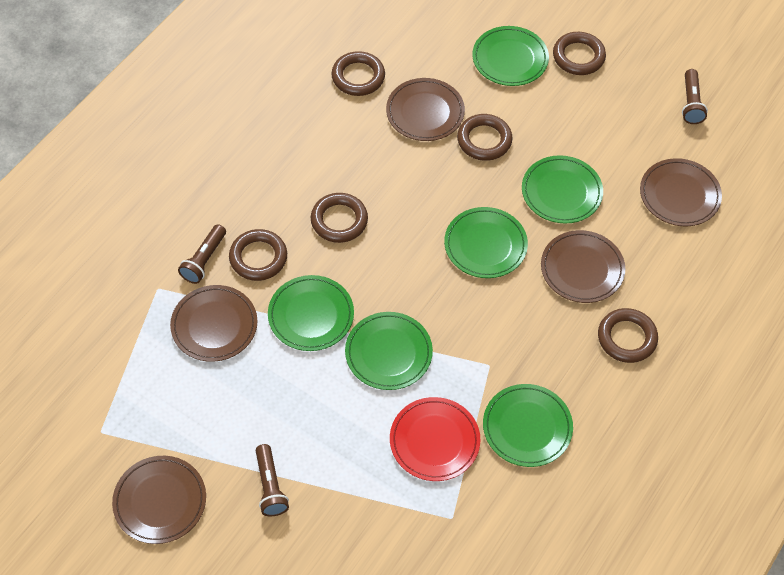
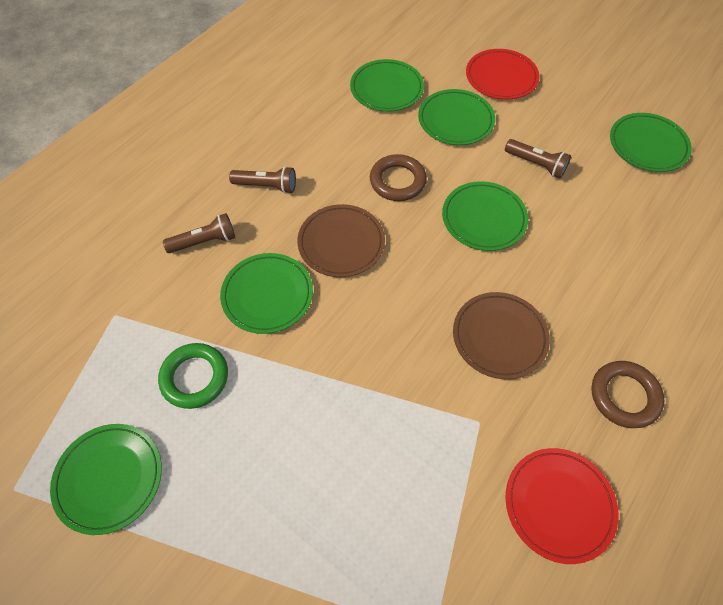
brown plate: 5 -> 2
brown ring: 6 -> 2
green ring: 0 -> 1
red plate: 1 -> 2

